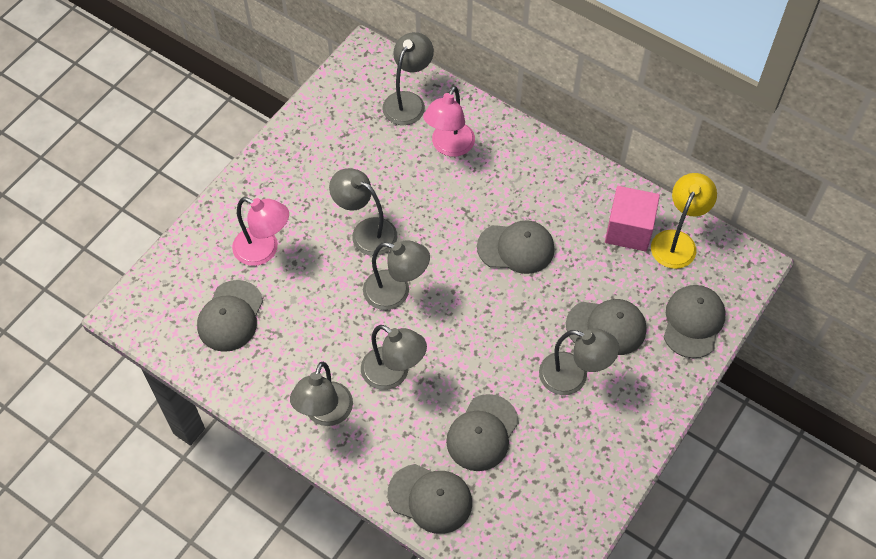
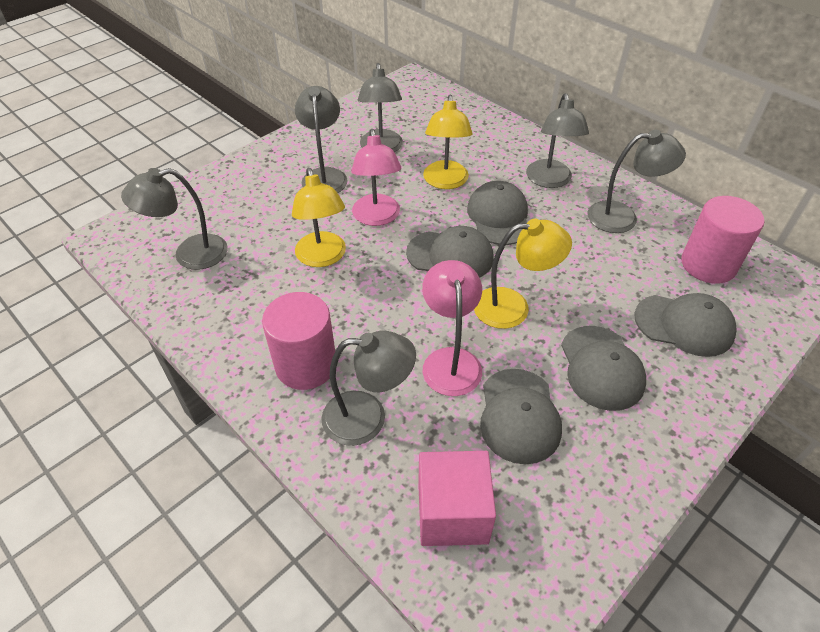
grey cap: 6 -> 5
pink cylinder: 0 -> 2
yellow lamp: 1 -> 3

